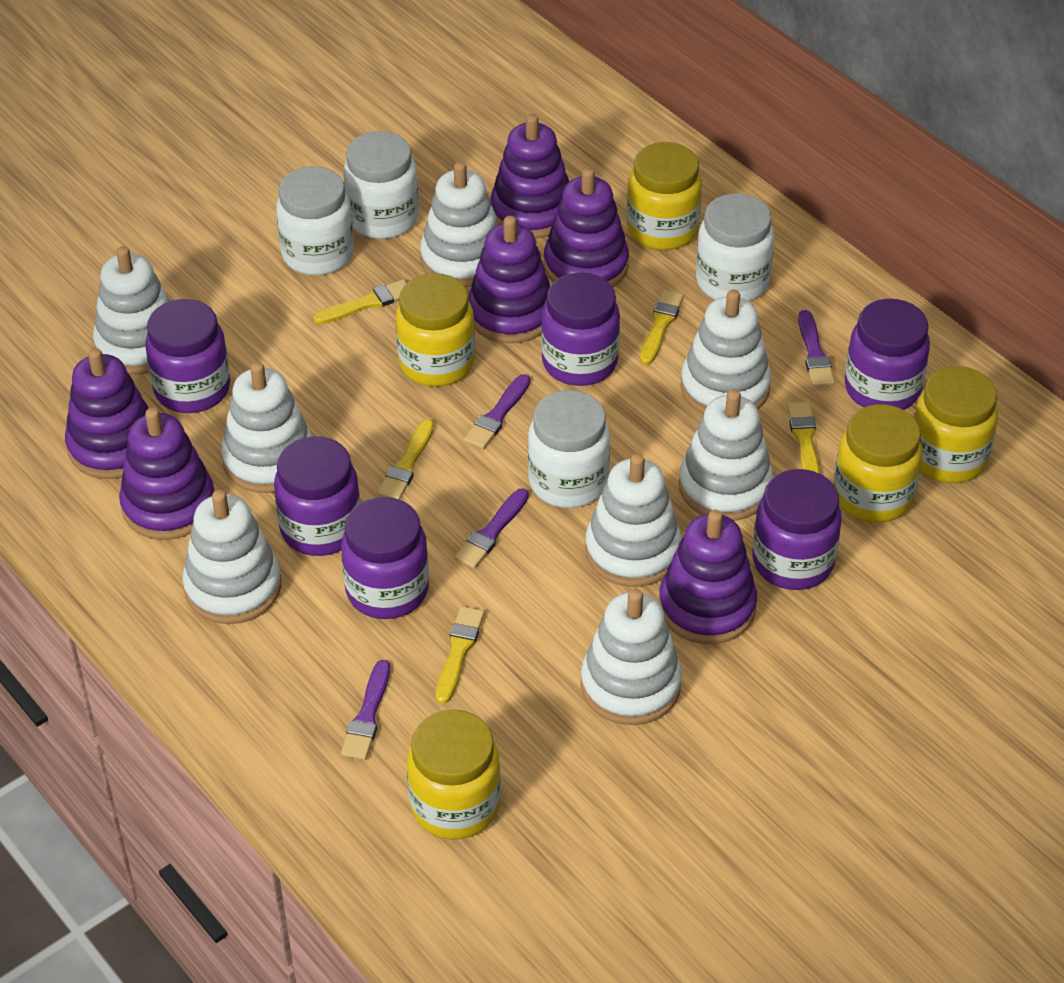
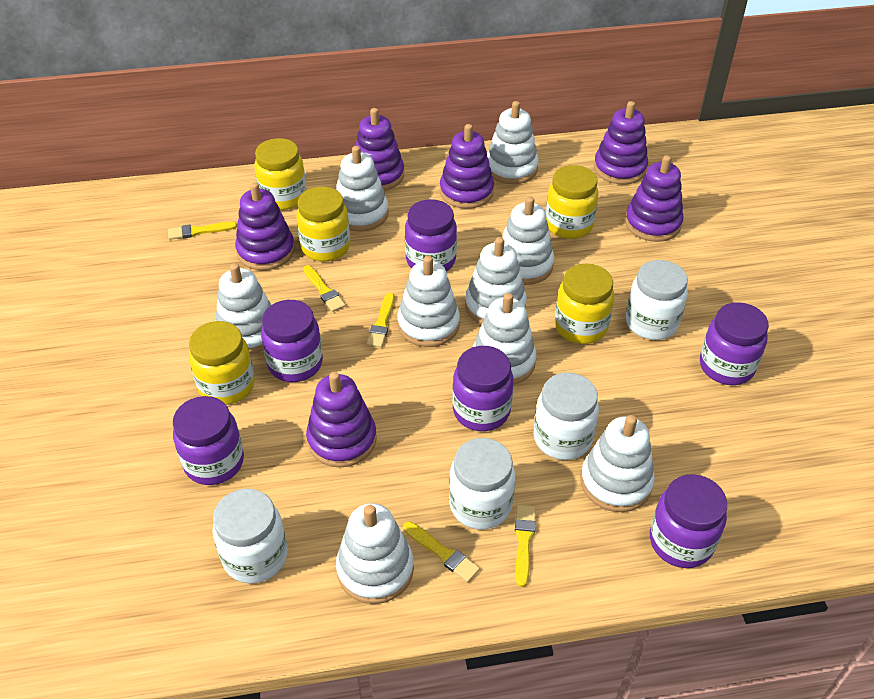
purple brush: 4 -> 0
white stacking toy: 8 -> 9

